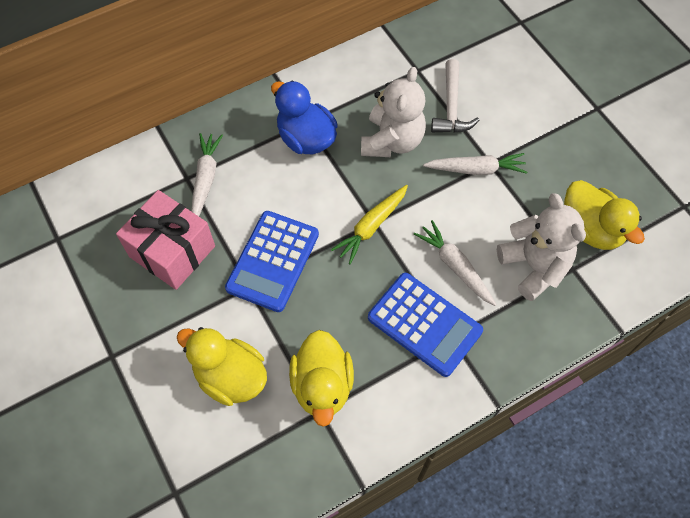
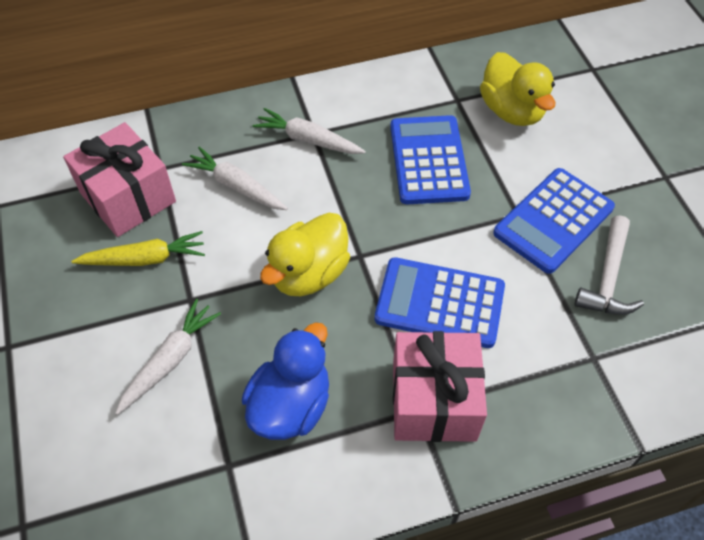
blue calculator: 2 -> 3
pink gift: 1 -> 2
white teddy bear: 2 -> 0
yellow duck: 3 -> 2

